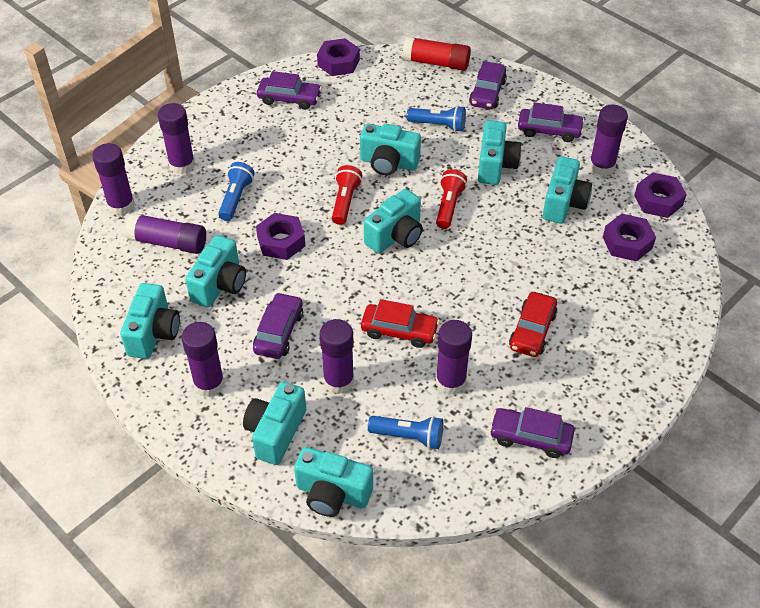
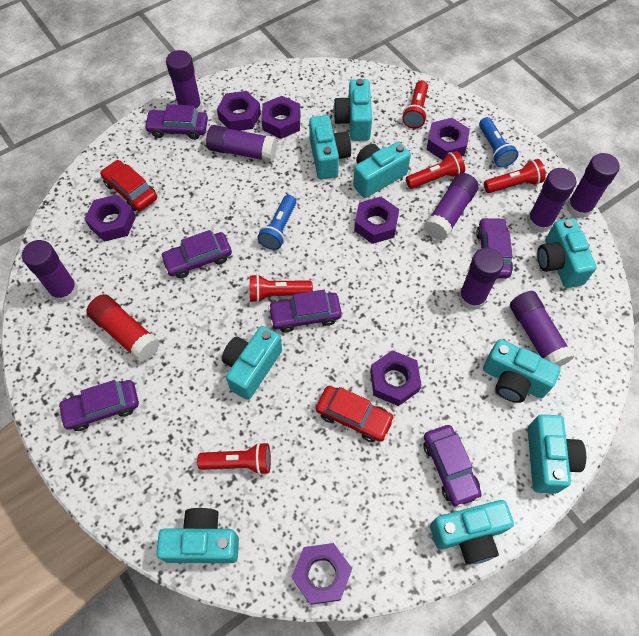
blue flashlight: 3 -> 2
purple car: 5 -> 6
purple glue stick: 7 -> 8
purple nut: 4 -> 7
red flashlight: 2 -> 5
turquoise camera: 8 -> 9

